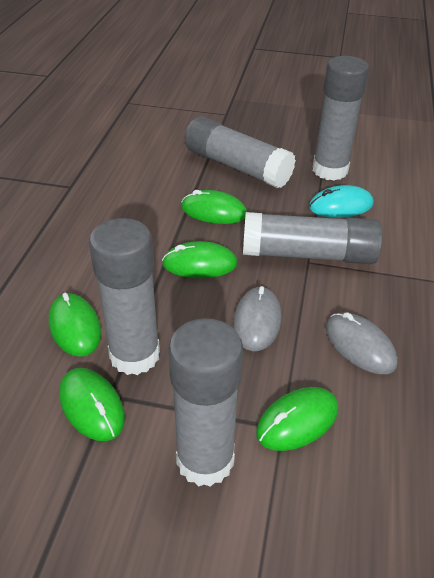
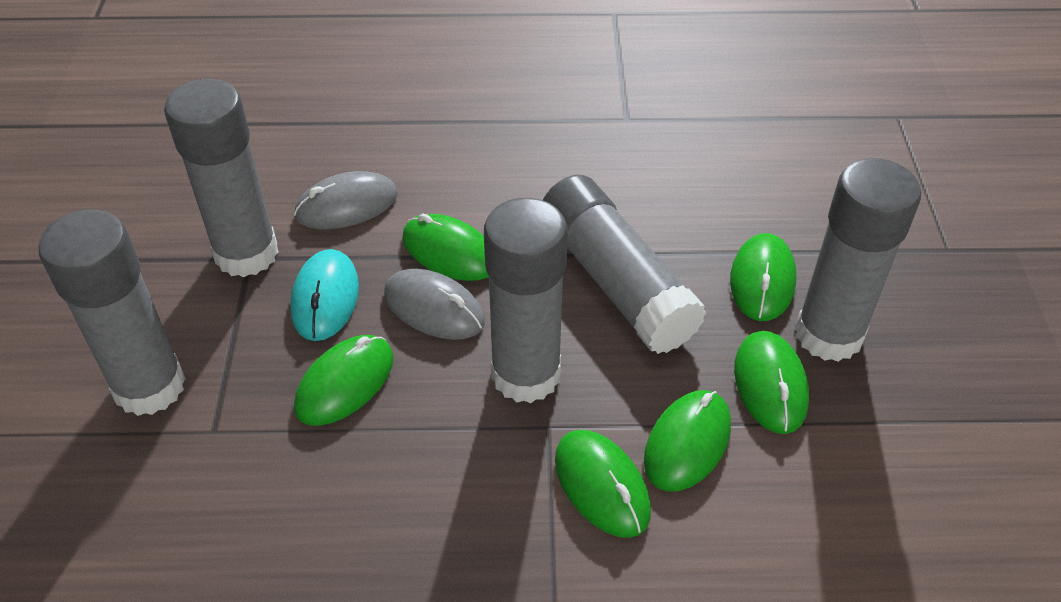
green mouse: 5 -> 6

